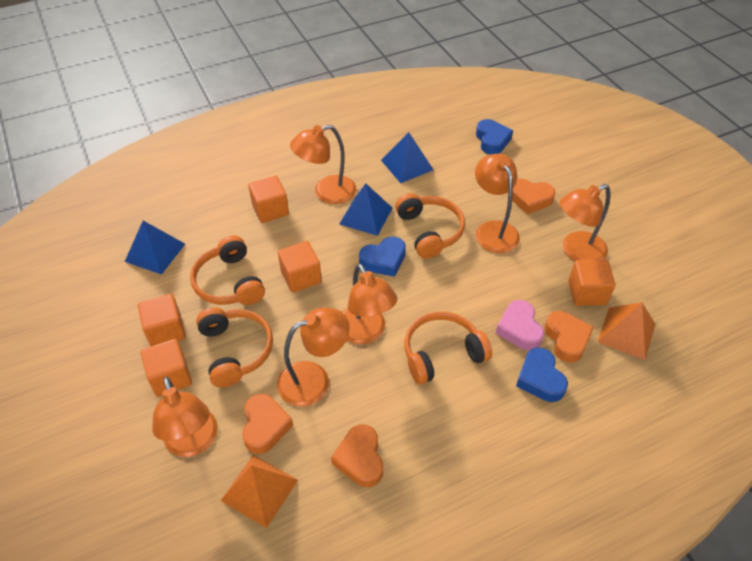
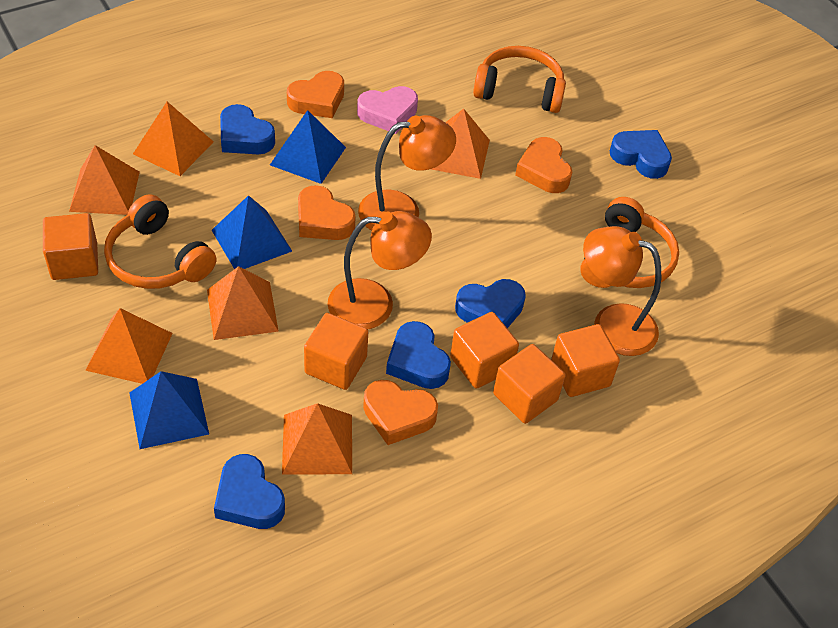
blue heart: 3 -> 5
orange headphones: 4 -> 3
orange lamp: 6 -> 3
orange pyramid: 2 -> 6

